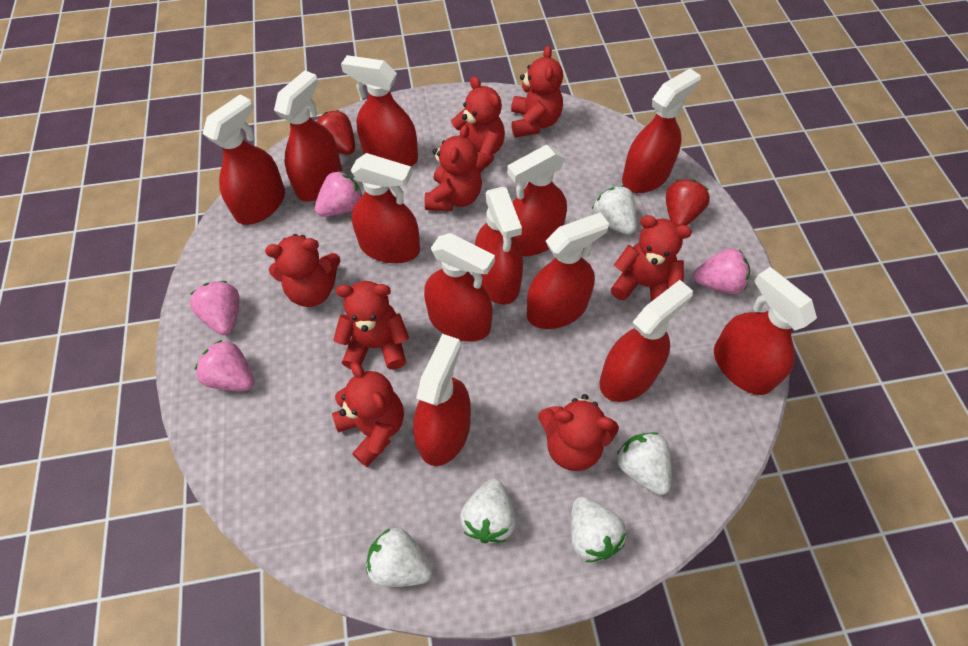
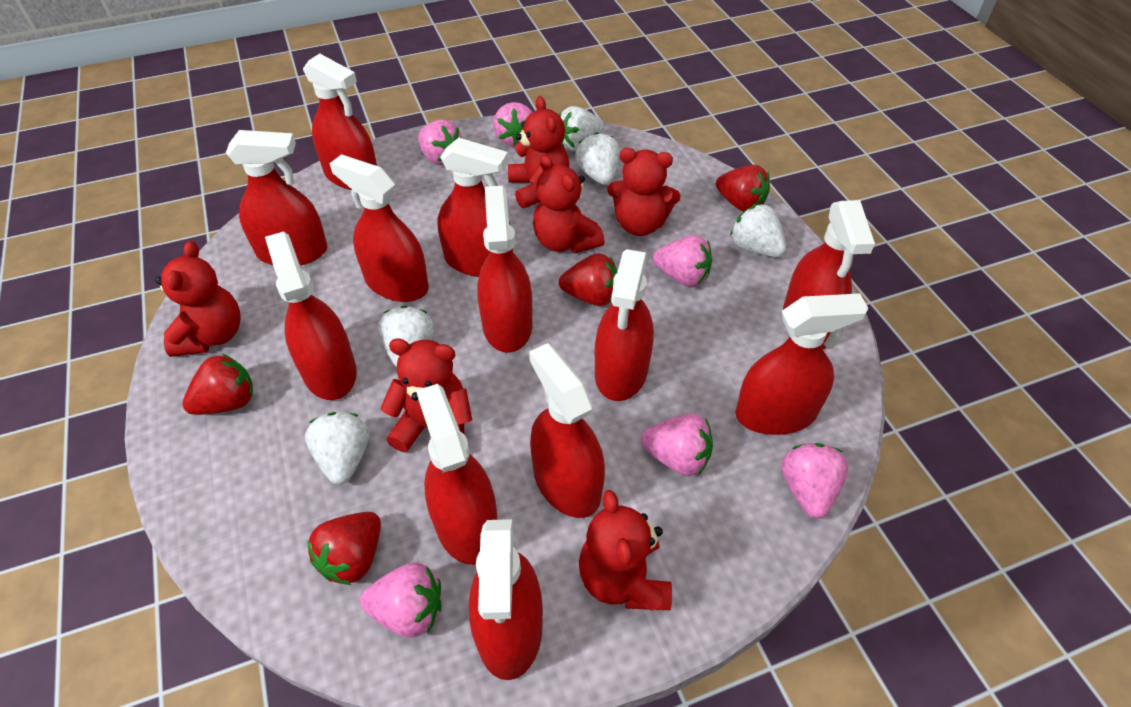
pink strawberry: 4 -> 6
red strawberry: 2 -> 4
red teddy bear: 8 -> 6

